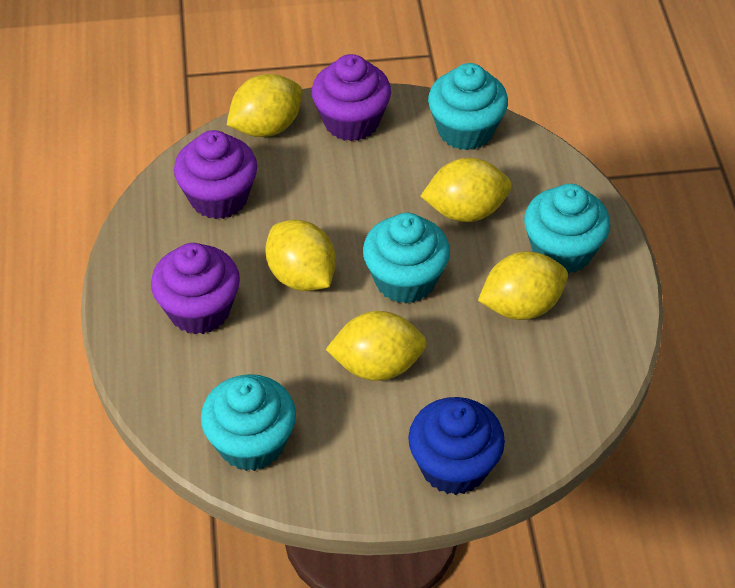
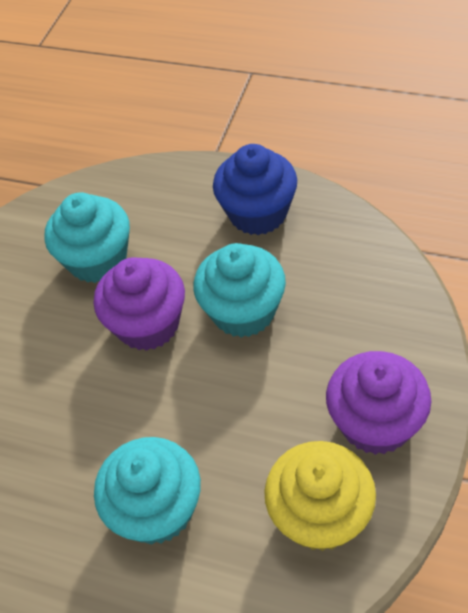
purple cupcake: 3 -> 2
turquoise cupcake: 4 -> 3
yellow cupcake: 0 -> 1
yellow lemon: 5 -> 0

